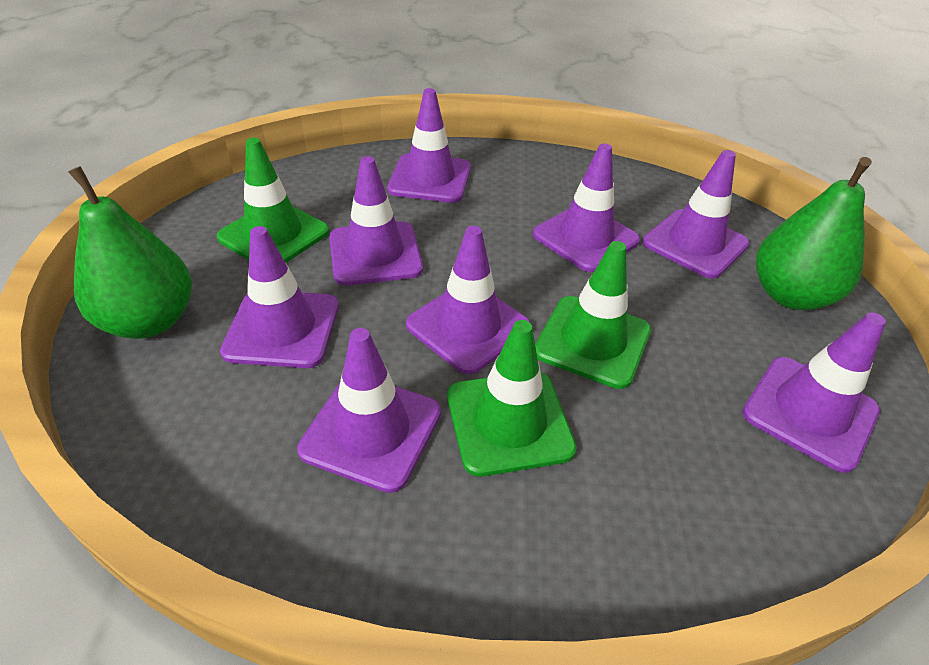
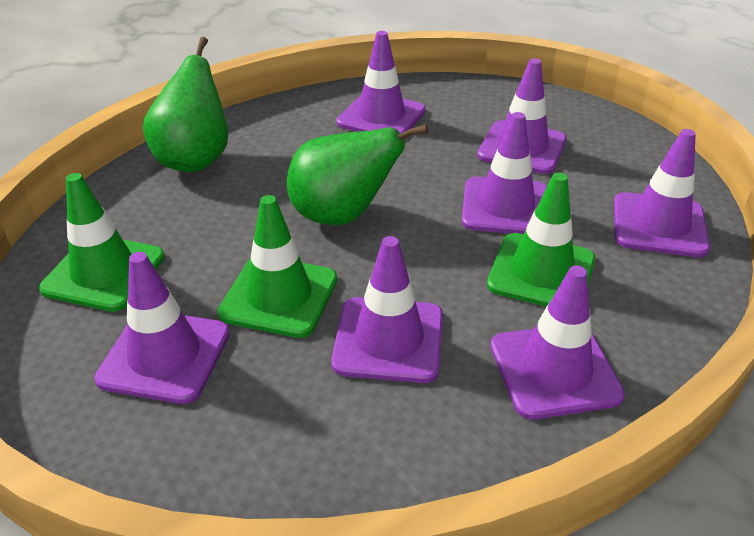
purple traffic cone: 8 -> 7

